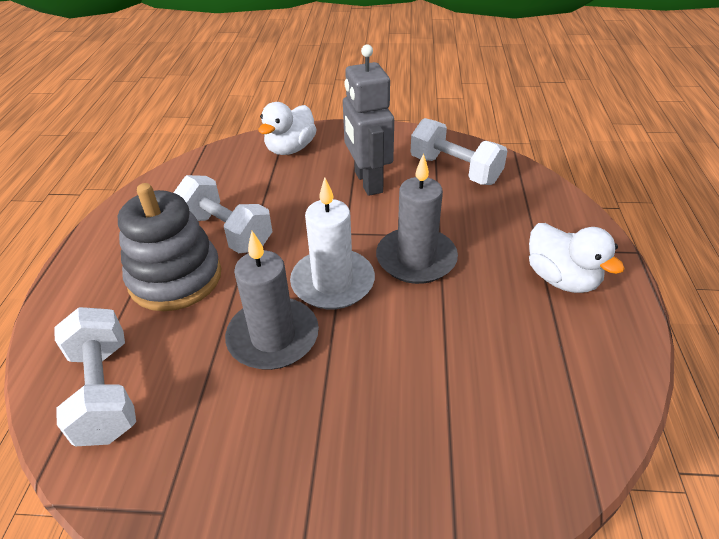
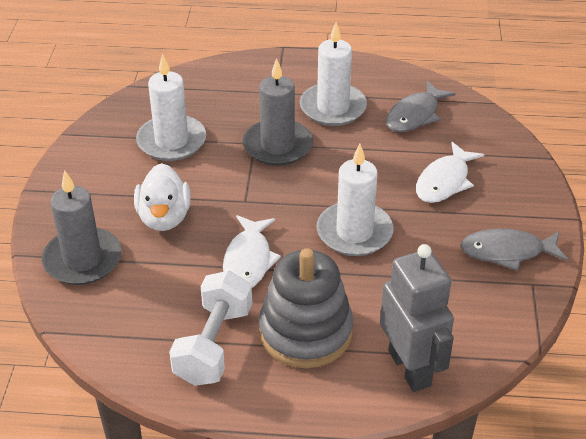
grey fish: 0 -> 2
white candle: 1 -> 3
white duck: 2 -> 1
white dumbbell: 3 -> 1
white fish: 0 -> 2

